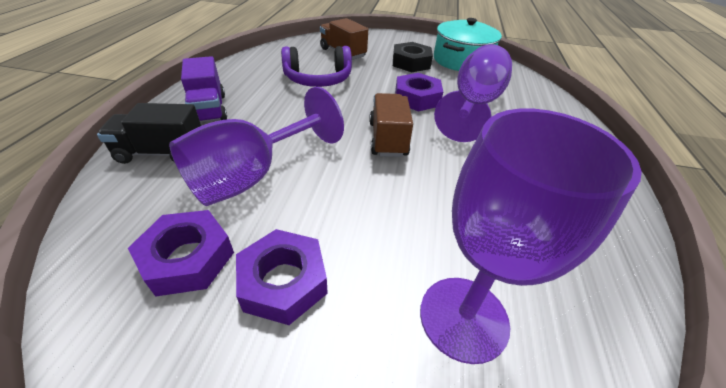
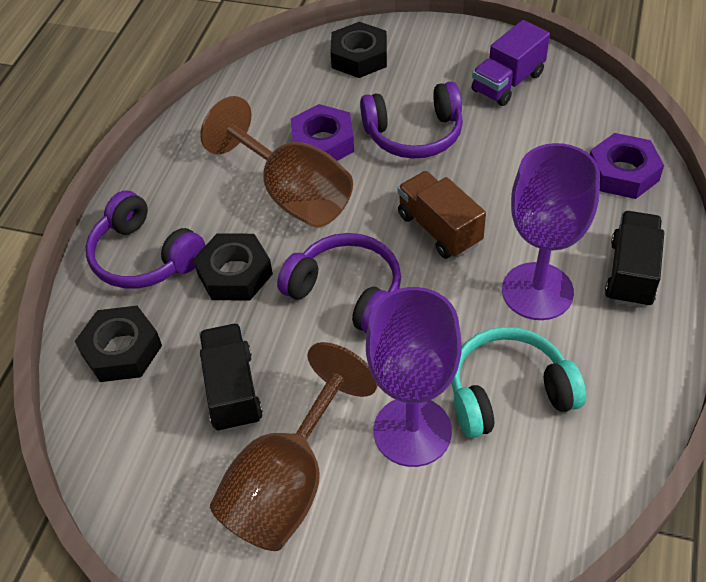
black nut: 1 -> 3
black truck: 1 -> 2
brown goblet: 0 -> 2
brown truck: 2 -> 1
purple goblet: 3 -> 2
purple headphones: 1 -> 3
purple nut: 3 -> 2
turquoise headphones: 0 -> 1
turquoise pot: 1 -> 0

